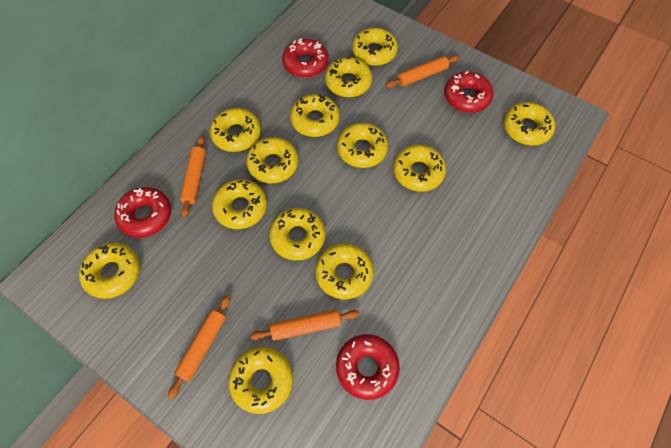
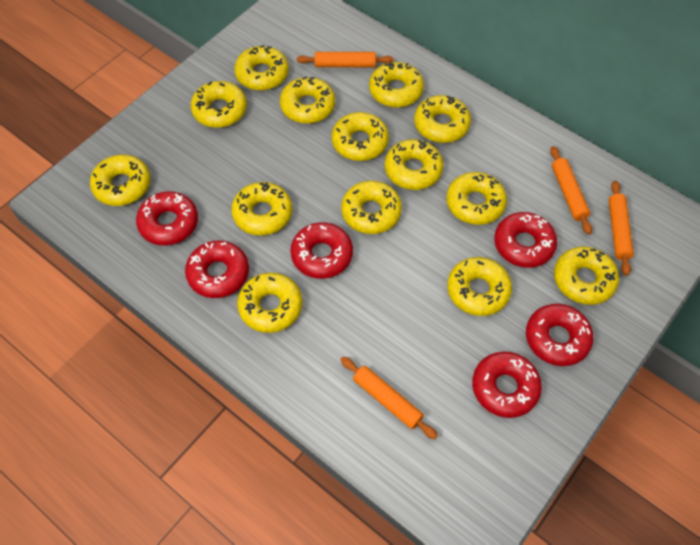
red donut: 4 -> 6
yellow donut: 13 -> 14

